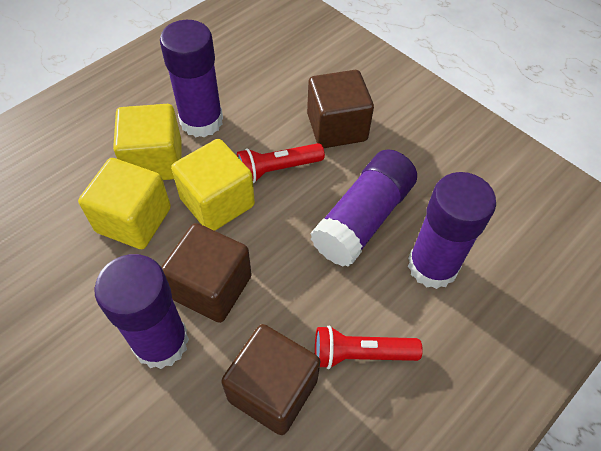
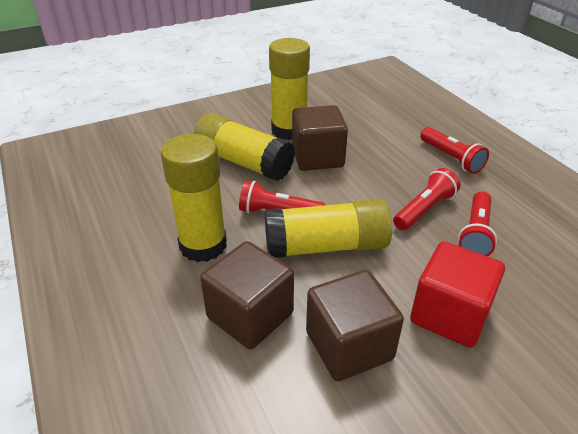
purple glue stick: 4 -> 0
red cube: 0 -> 1
red flashlight: 2 -> 4
yellow cube: 3 -> 0
yellow glue stick: 0 -> 4

